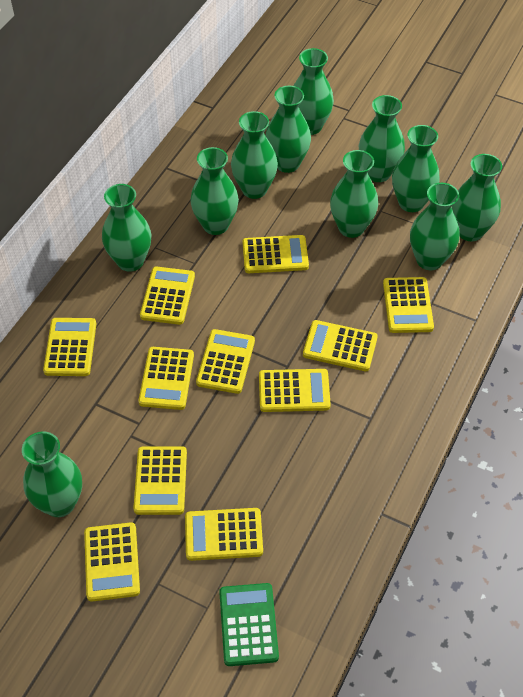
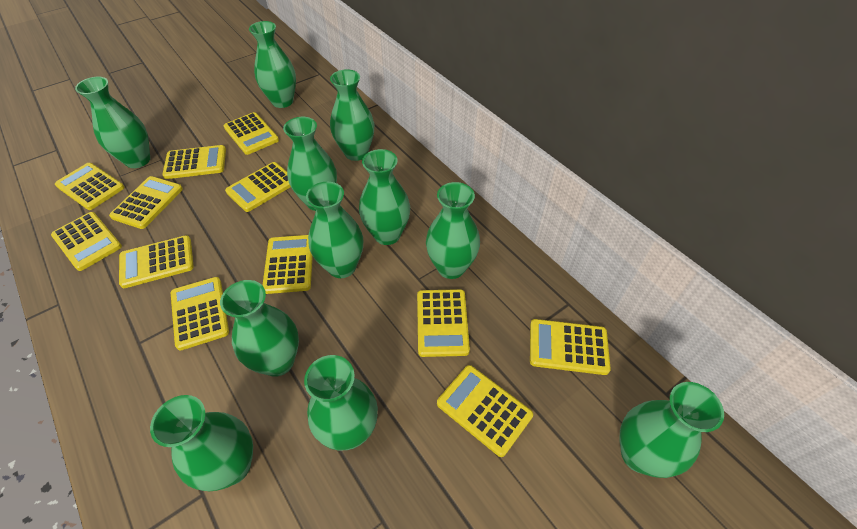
green calculator: 1 -> 0
yellow calculator: 11 -> 12

